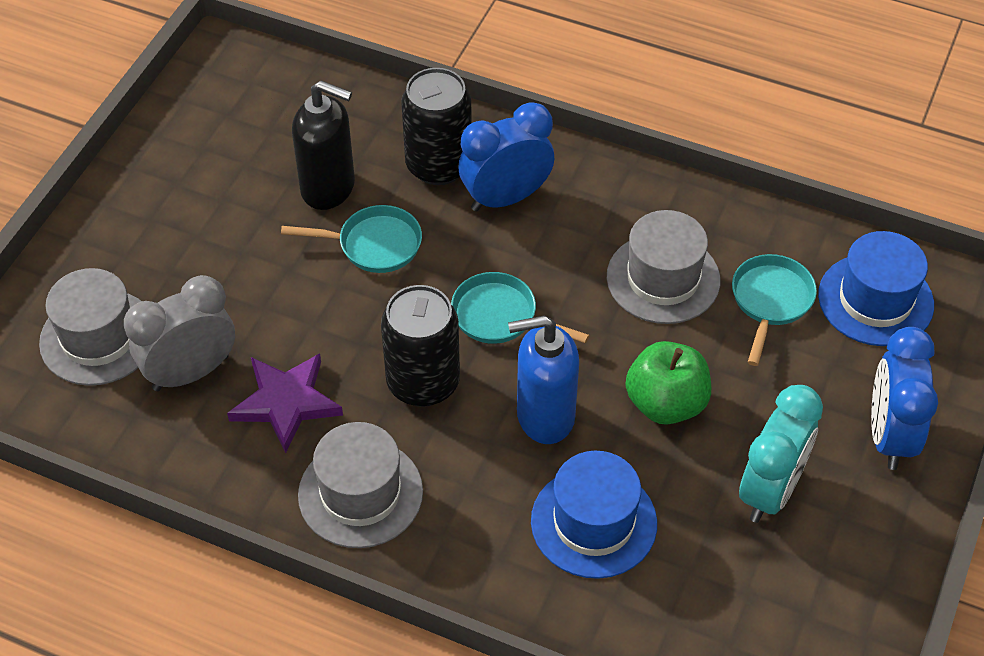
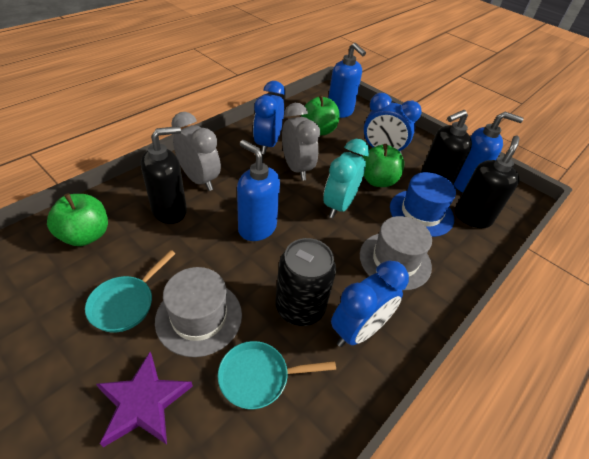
black can: 2 -> 1
black soap dispenser: 1 -> 3
blue clock: 2 -> 3
blue hat: 2 -> 1
blue soap dispenser: 1 -> 3
green apple: 1 -> 3
grey clock: 1 -> 2
grey hat: 3 -> 2
turquoise pan: 3 -> 2

